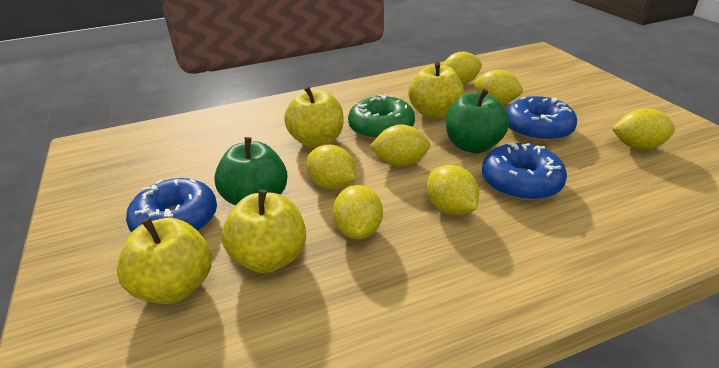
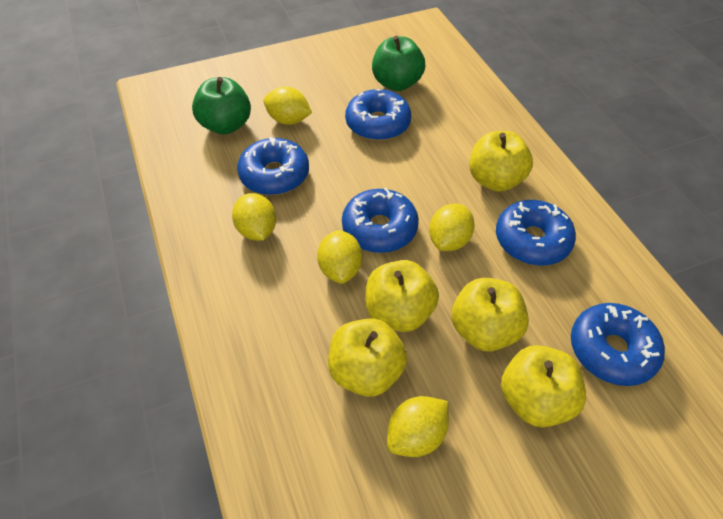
blue donut: 3 -> 5
green donut: 1 -> 0
yellow apple: 4 -> 5
yellow lemon: 7 -> 5

